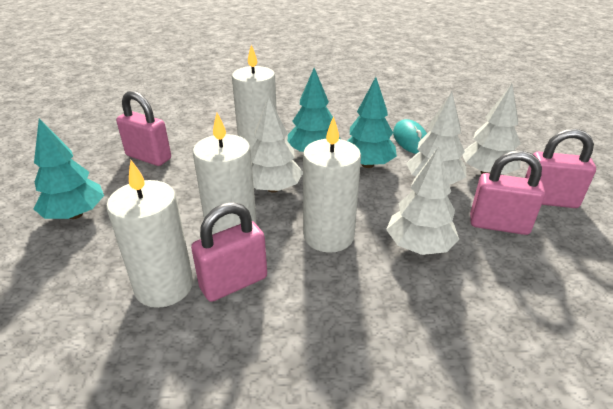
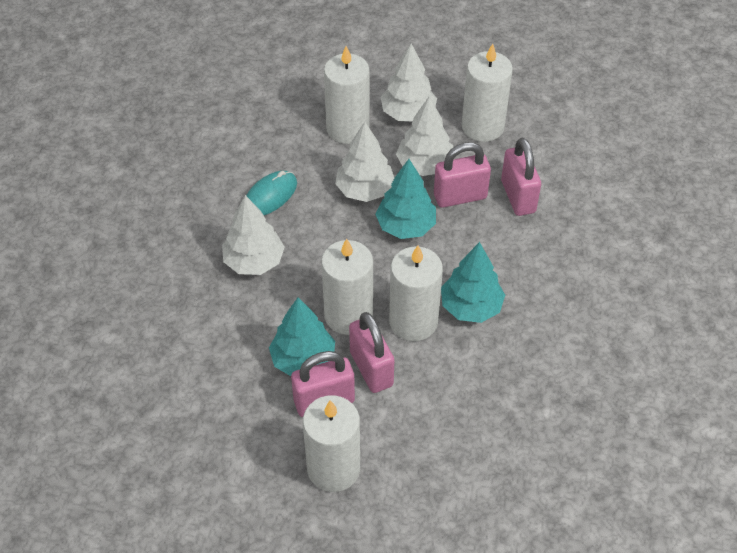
white candle: 4 -> 5

